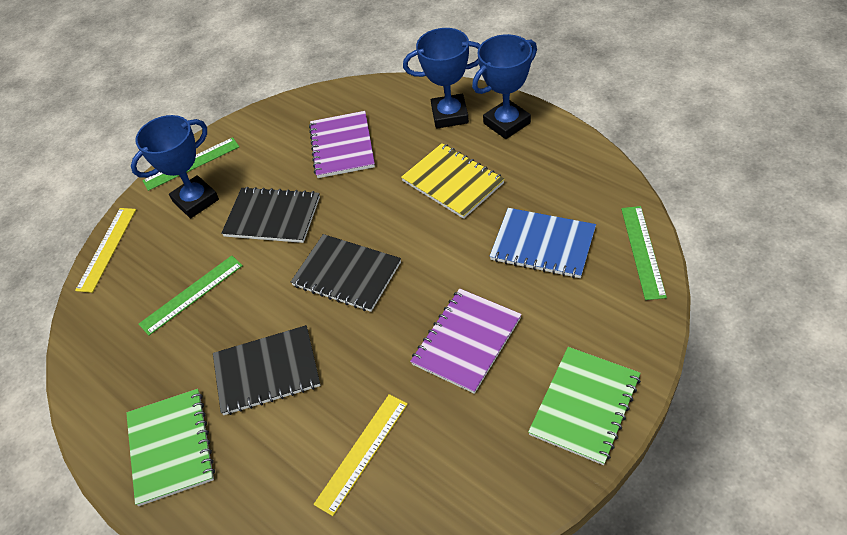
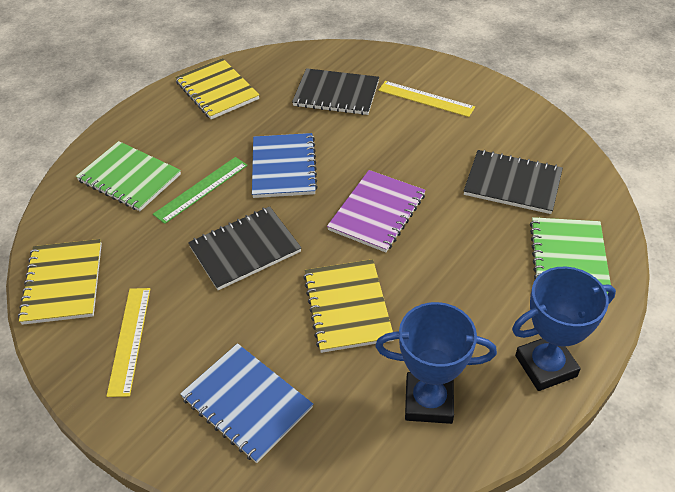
blue notebook: 1 -> 2
blue trophy: 3 -> 2
green ruler: 3 -> 1
purple notebook: 2 -> 1
yellow notebook: 1 -> 3

